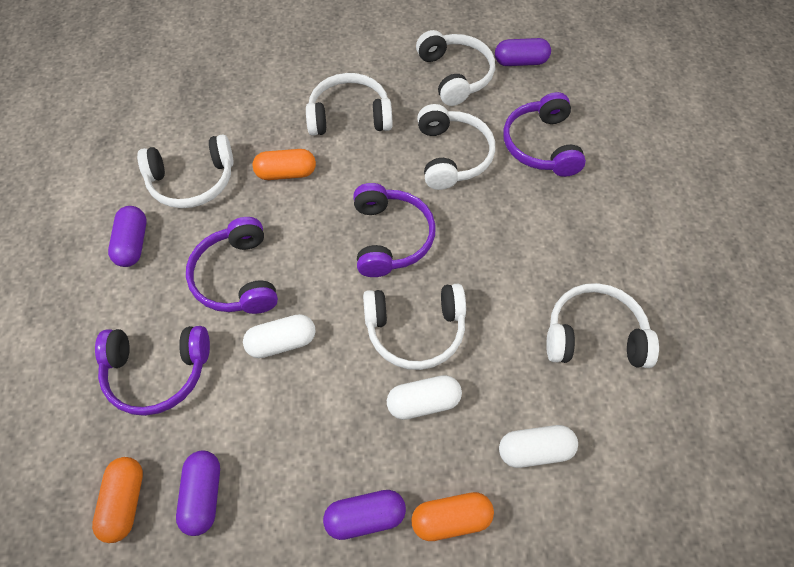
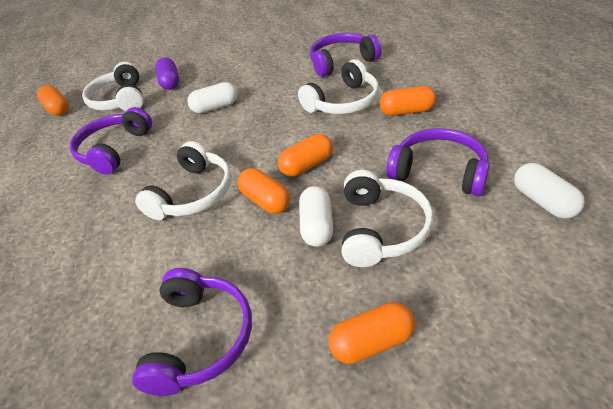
orange capsule: 3 -> 5
purple capsule: 4 -> 1
white headphones: 6 -> 4

